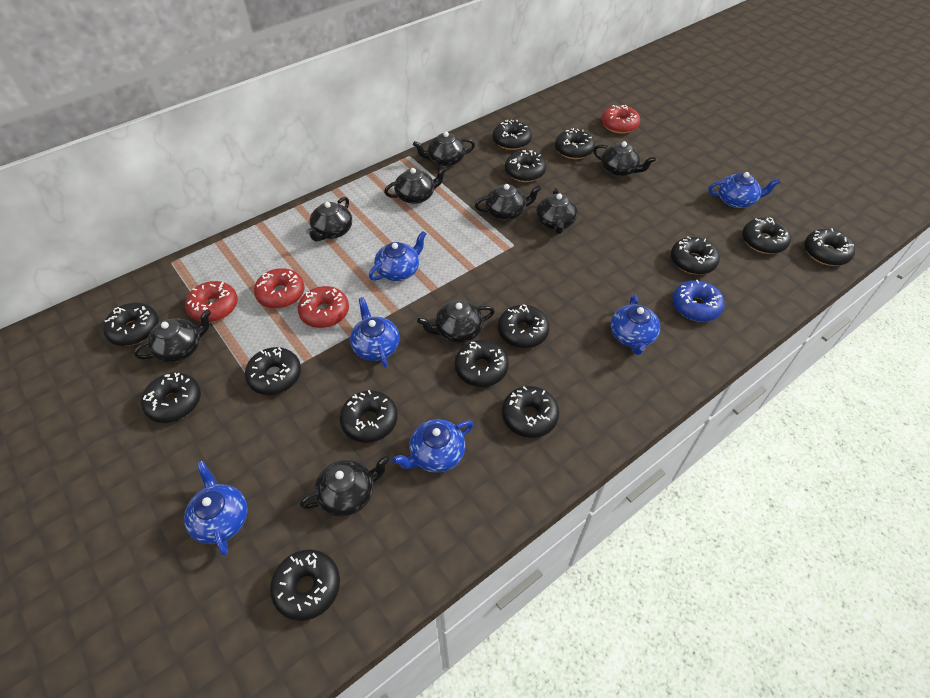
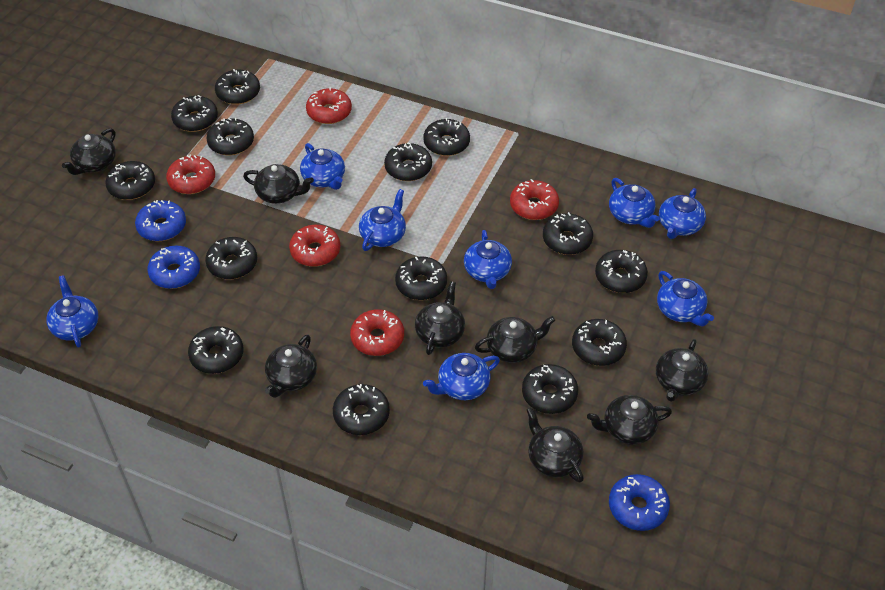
black teapot: 9 -> 8
blue donut: 1 -> 3
blue teapot: 6 -> 8
red donut: 4 -> 5

